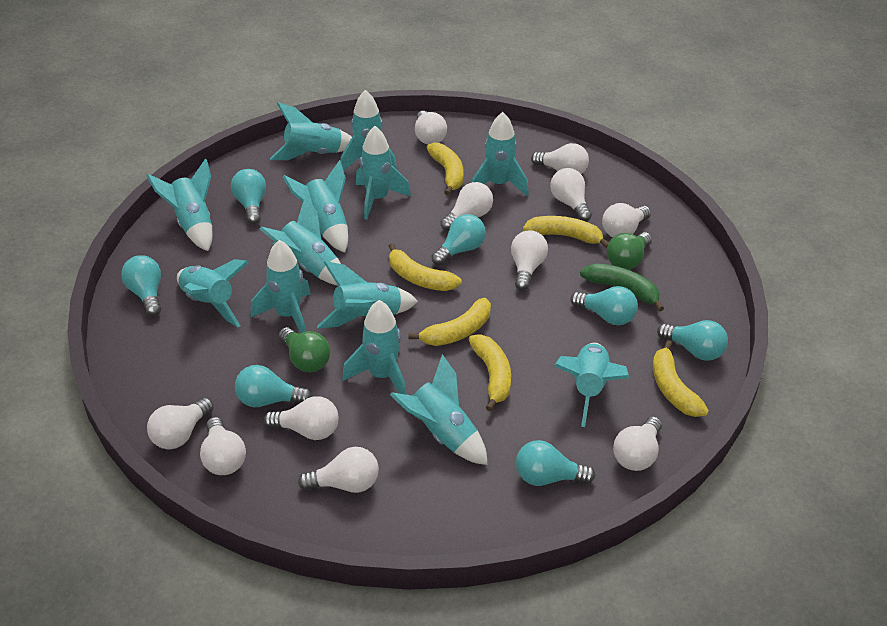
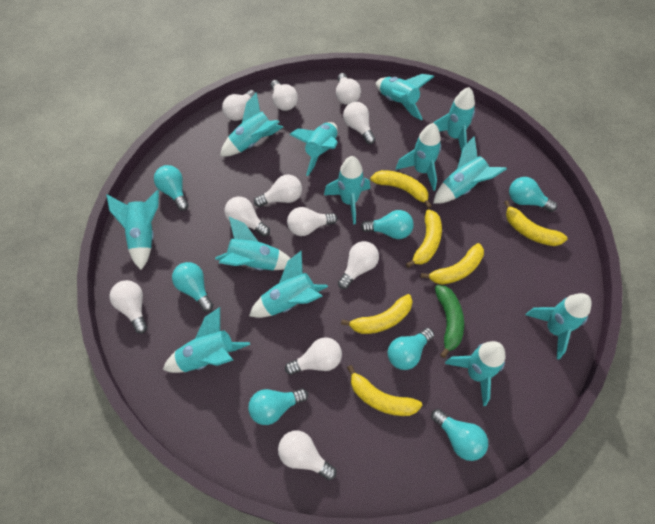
green light bulb: 2 -> 0

